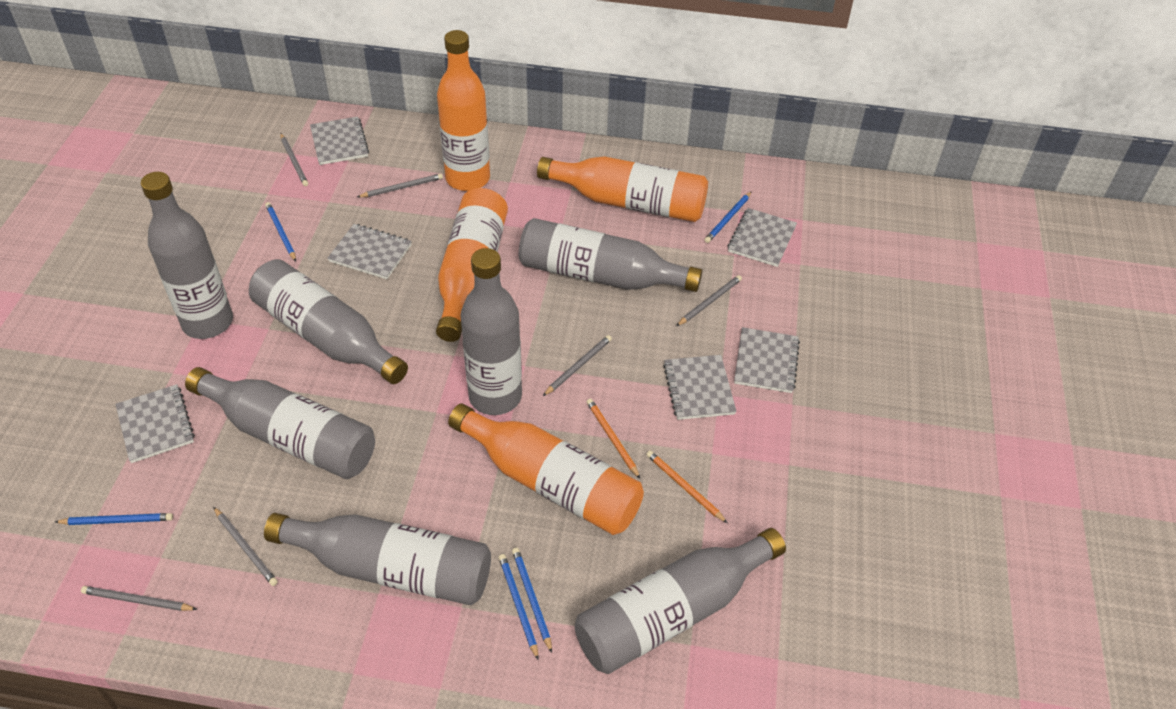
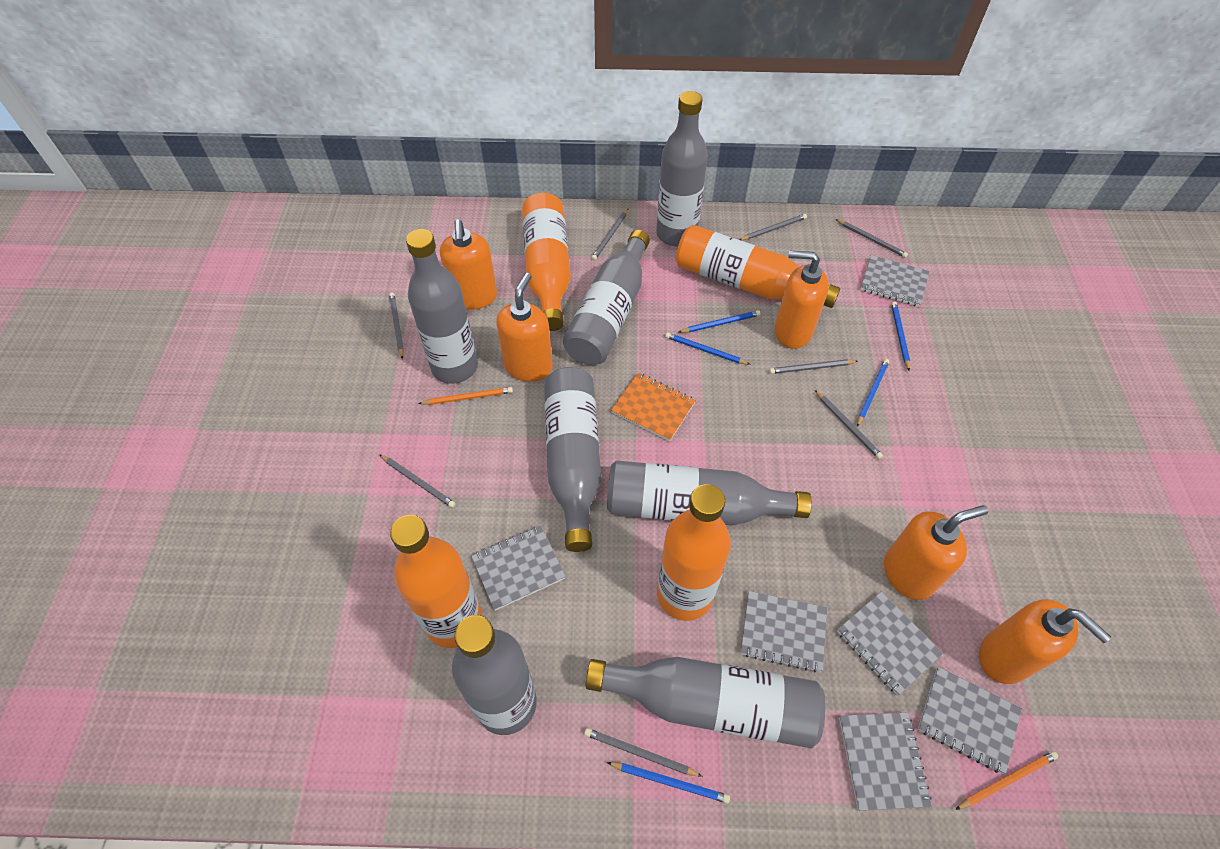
grey pencil: 6 -> 8
orange notebook: 0 -> 1
orange soap dispenser: 0 -> 5

